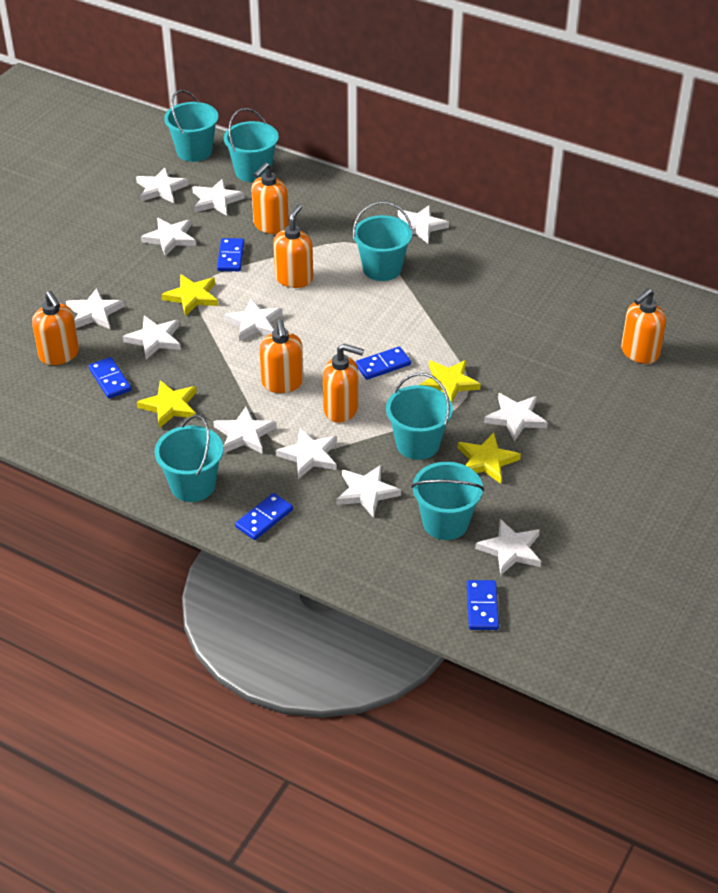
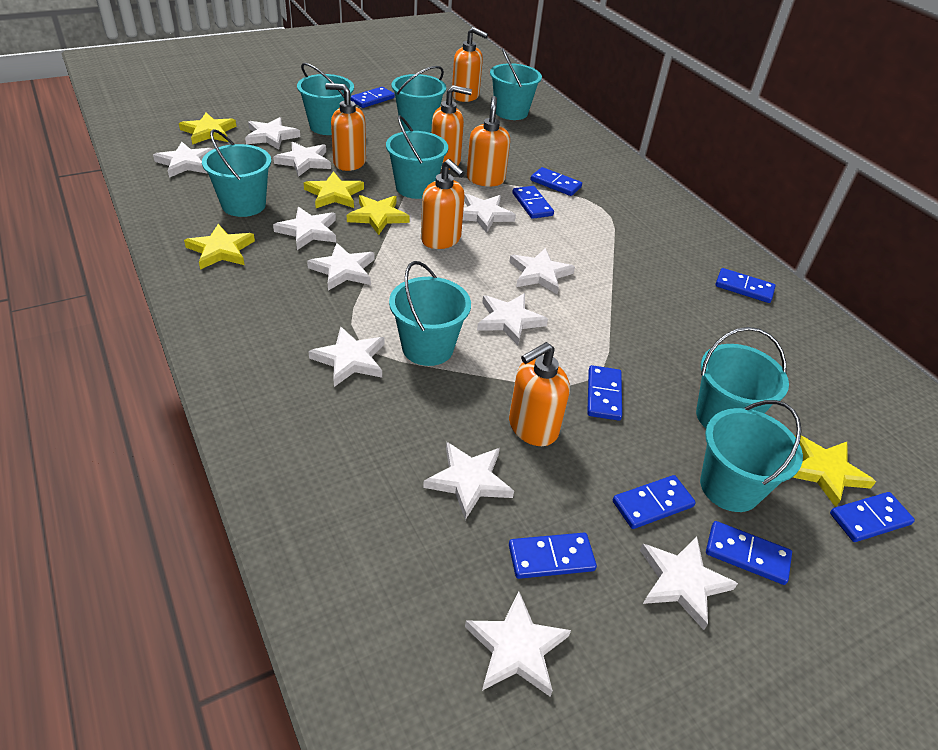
blue domino: 5 -> 9
turquoise bucket: 6 -> 8
yellow star: 4 -> 5

